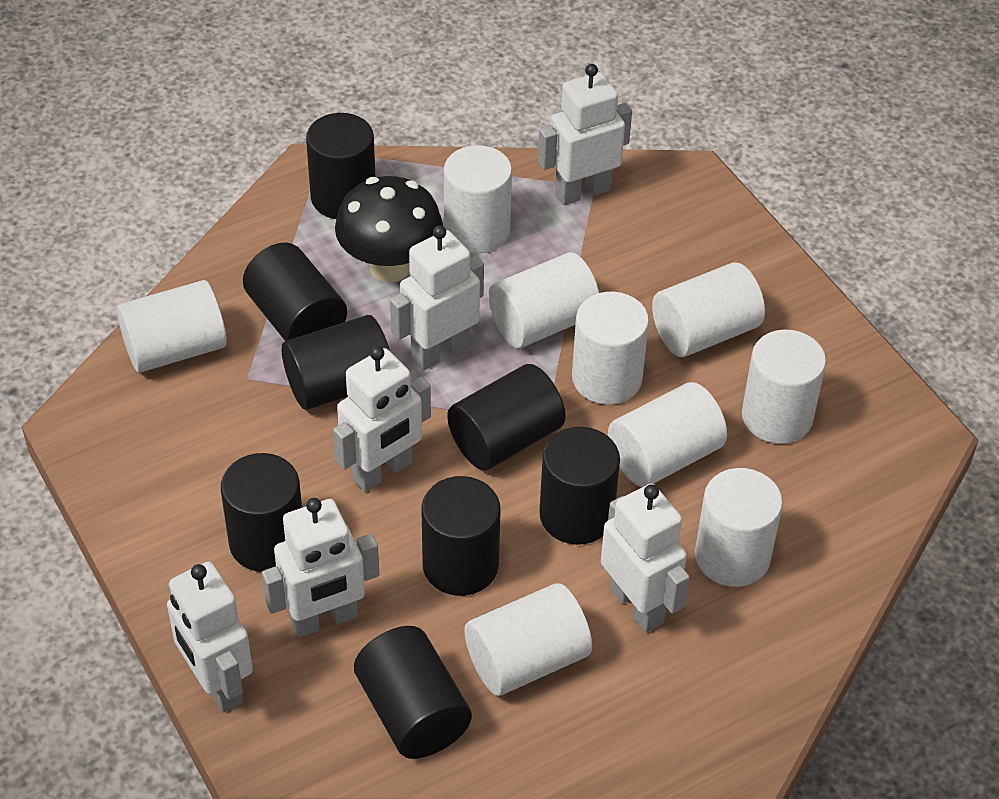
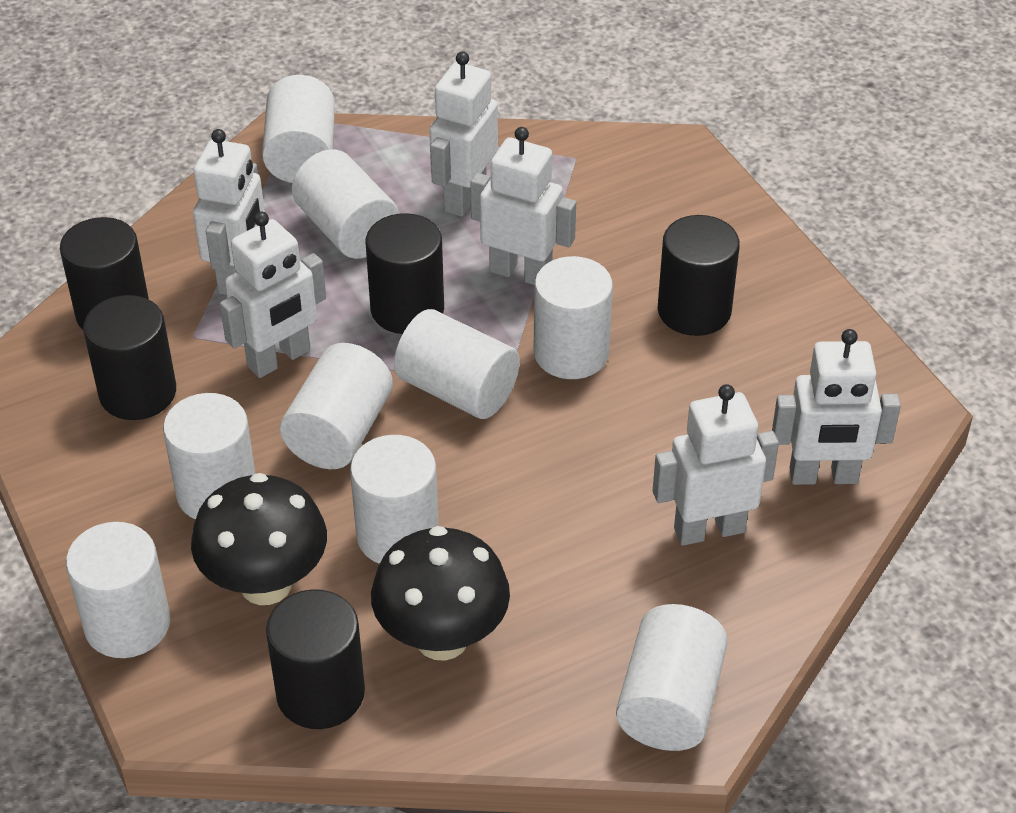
black cylinder: 8 -> 5
black mushroom: 1 -> 2

